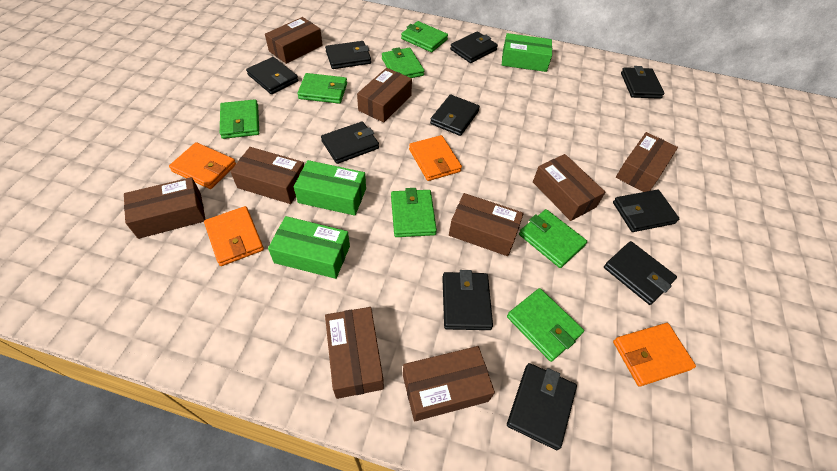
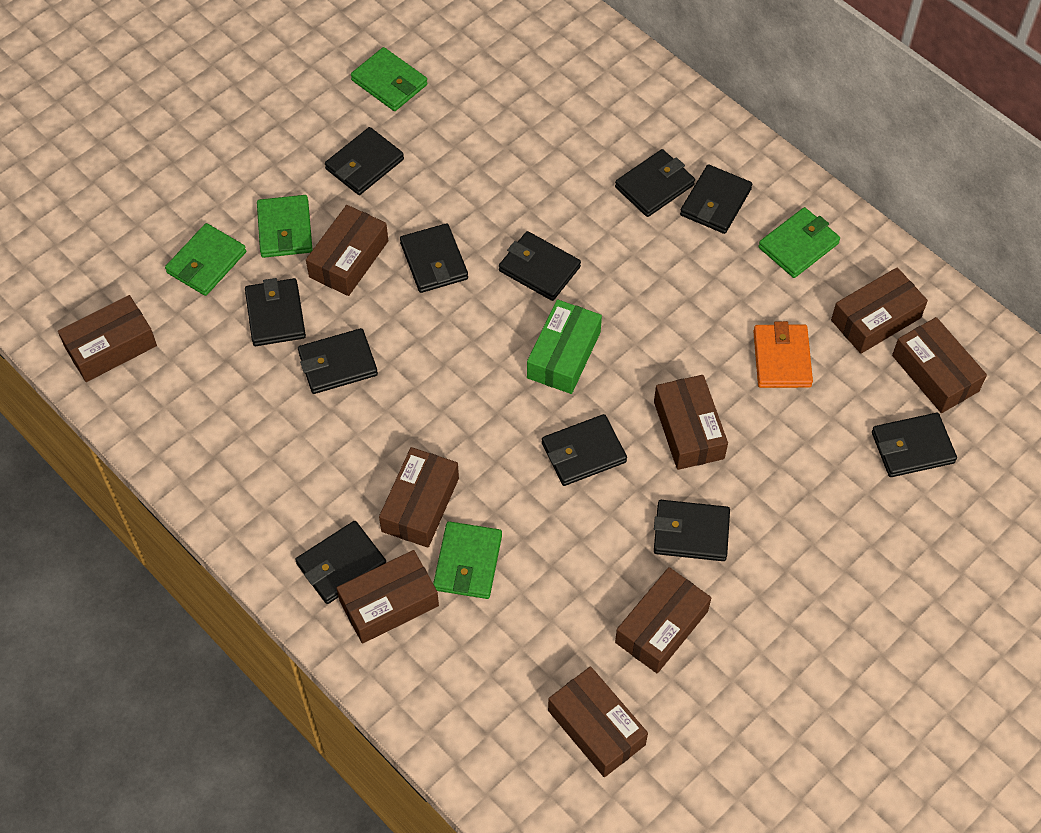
black wallet: 10 -> 11
green box: 3 -> 1
green wallet: 7 -> 5
orange wallet: 4 -> 1

